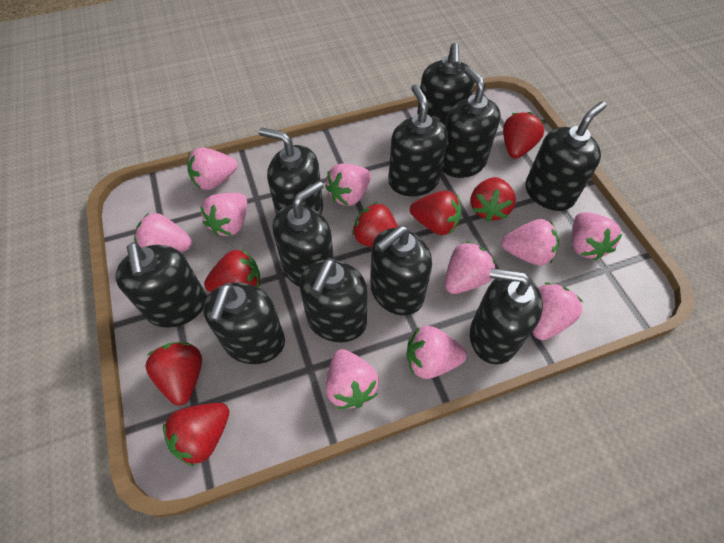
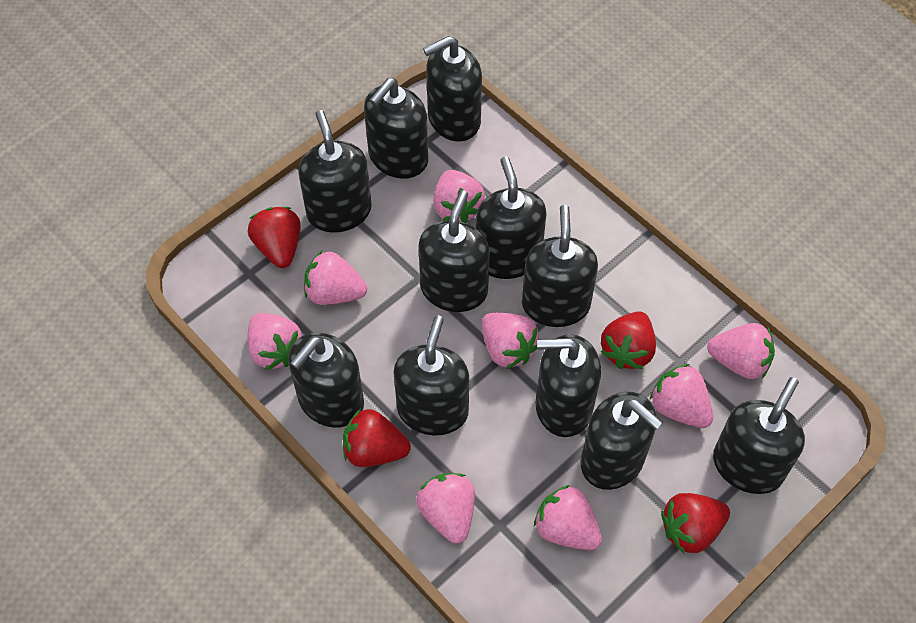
pink strawberry: 10 -> 8
red strawberry: 7 -> 4

